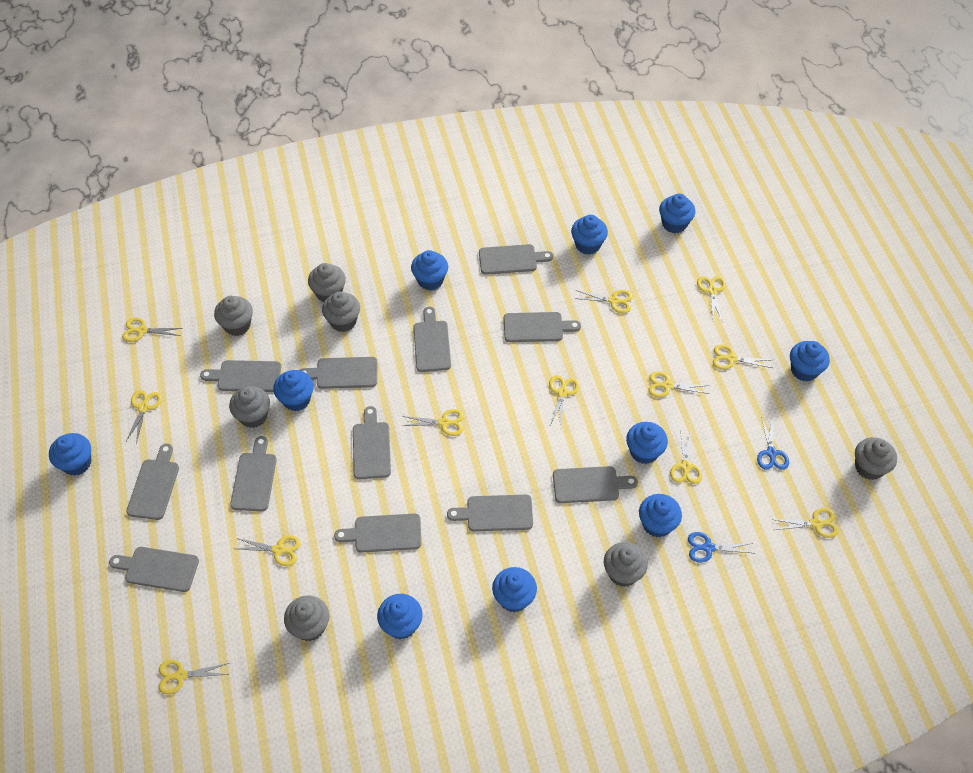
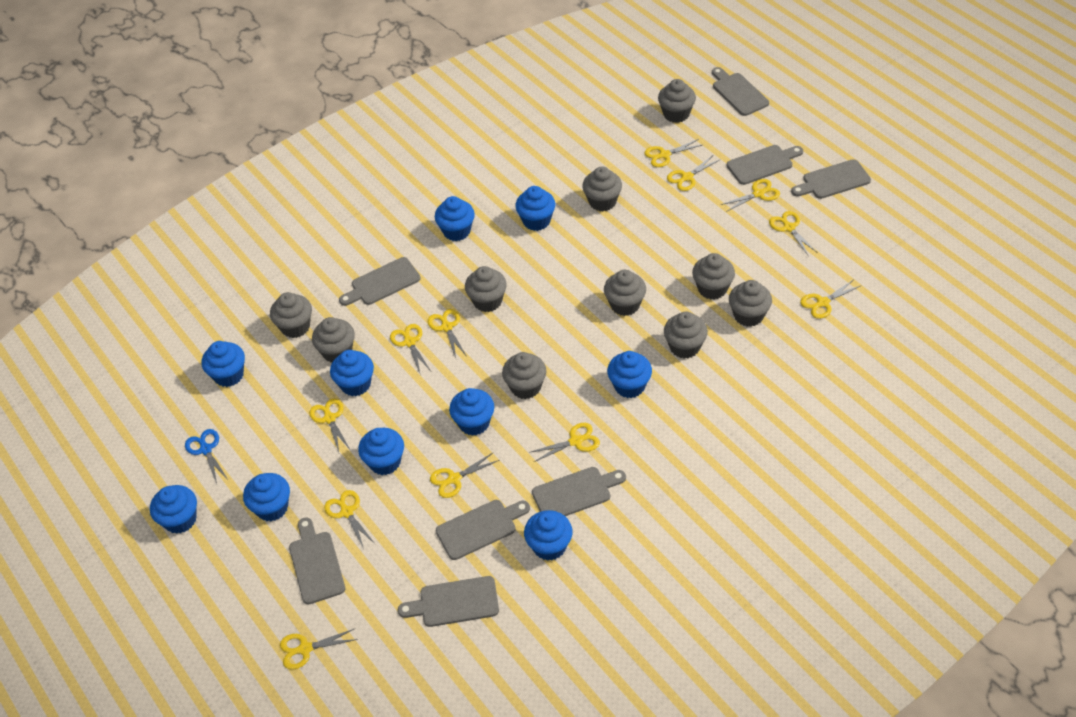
blue scissors: 2 -> 1
grey cupcake: 7 -> 10
grey cutting board: 12 -> 8

